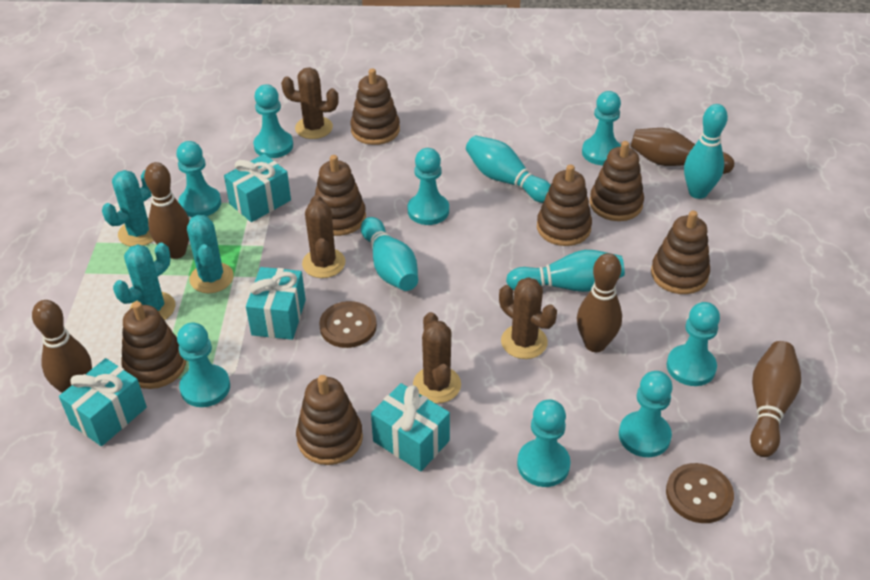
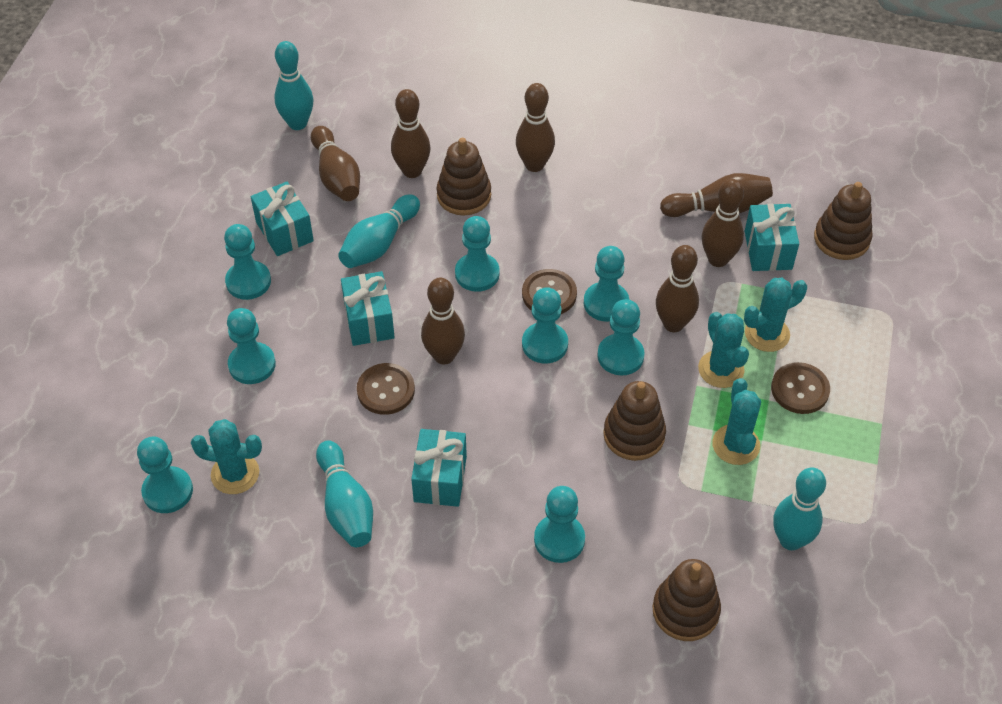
brown bowling pin: 5 -> 7
brown button: 2 -> 3
brown cactus: 4 -> 0
brown stacking toy: 7 -> 4
turquoise cactus: 3 -> 4

